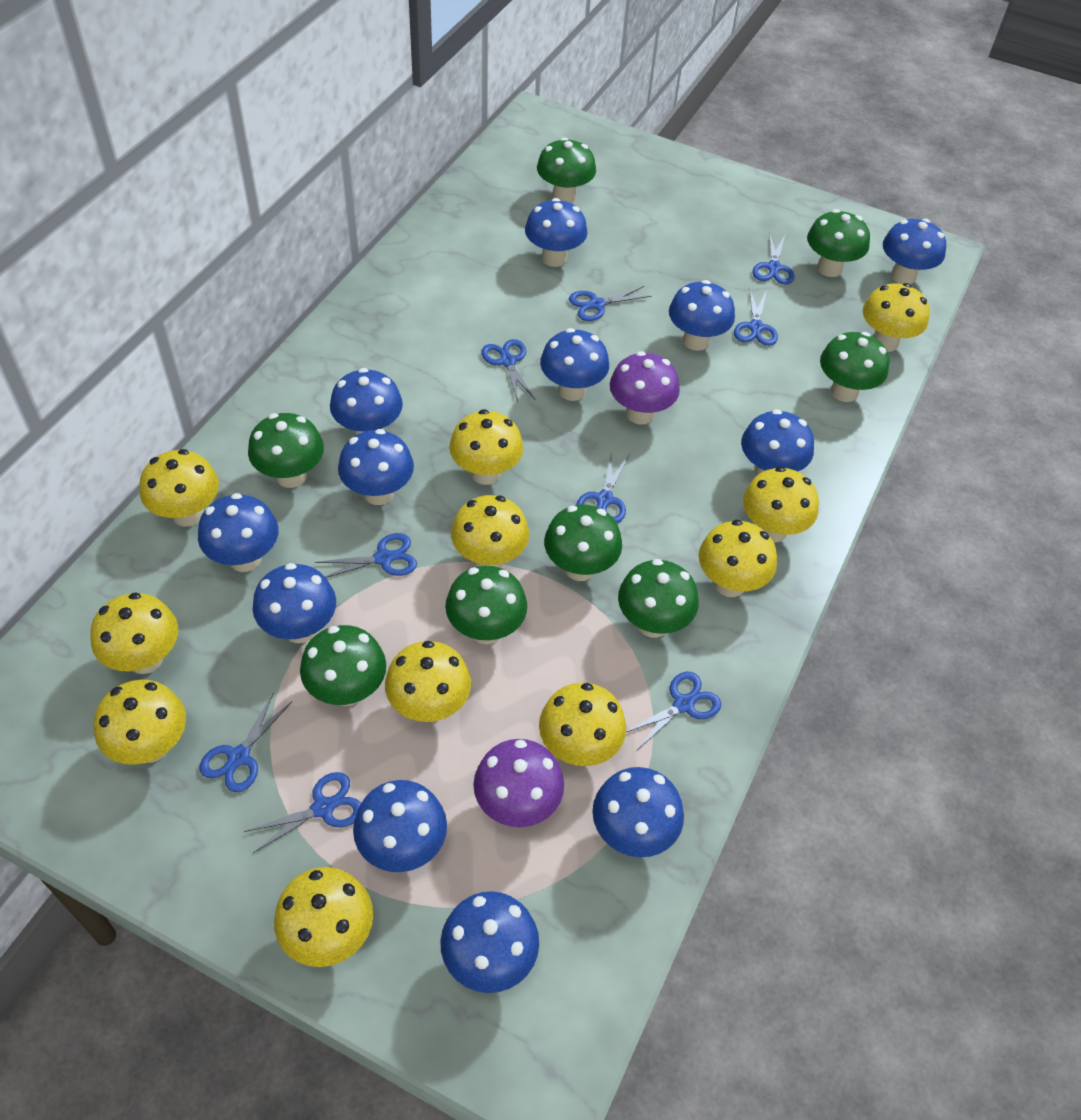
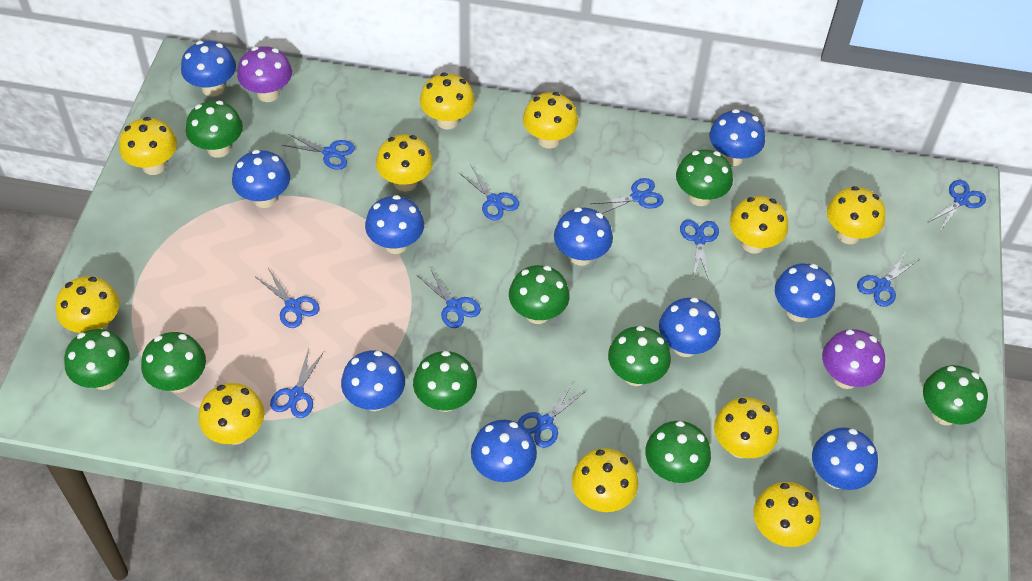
blue mushroom: 12 -> 10
blue scissors: 9 -> 10
green mushroom: 8 -> 9

